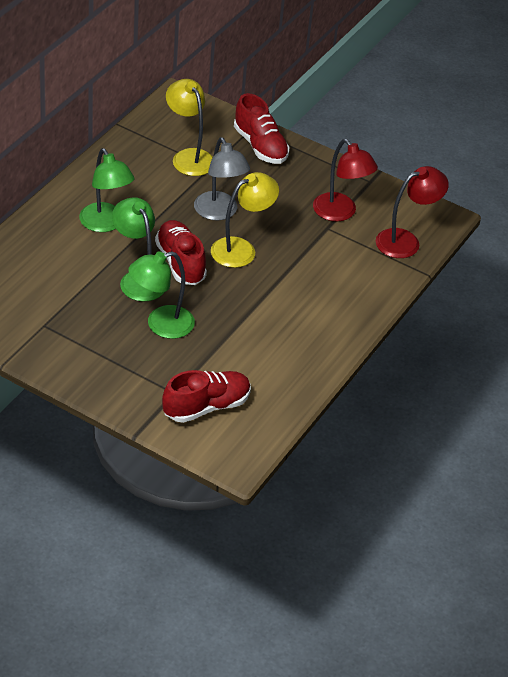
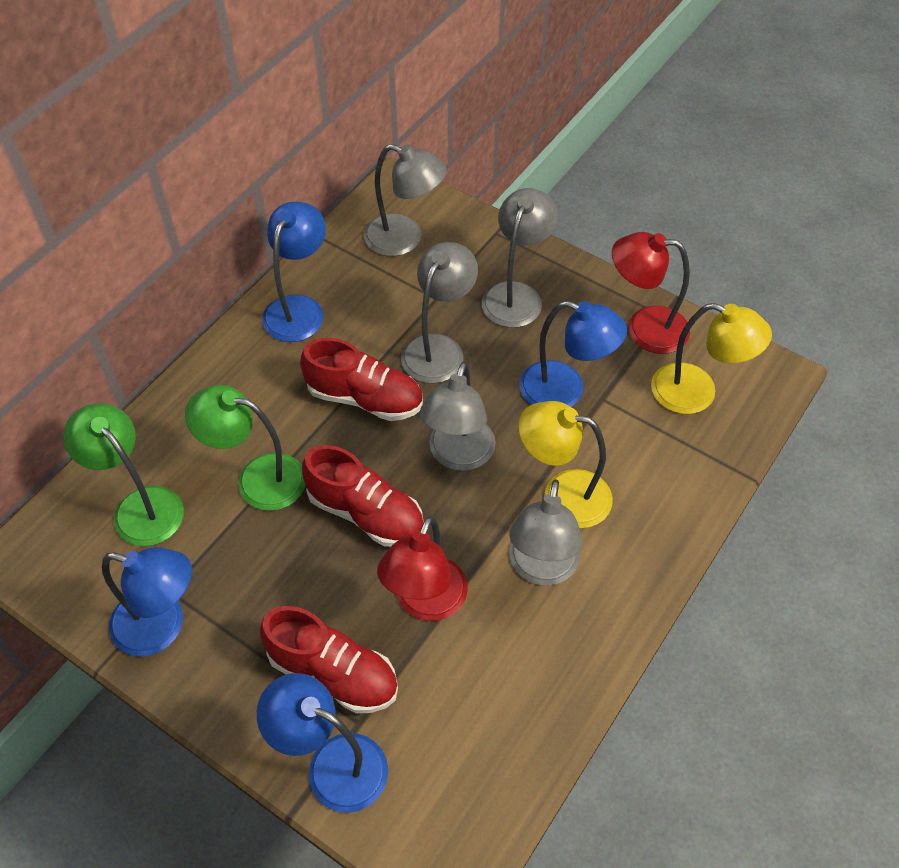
blue lamp: 0 -> 4
green lamp: 3 -> 2
grey lamp: 1 -> 5

